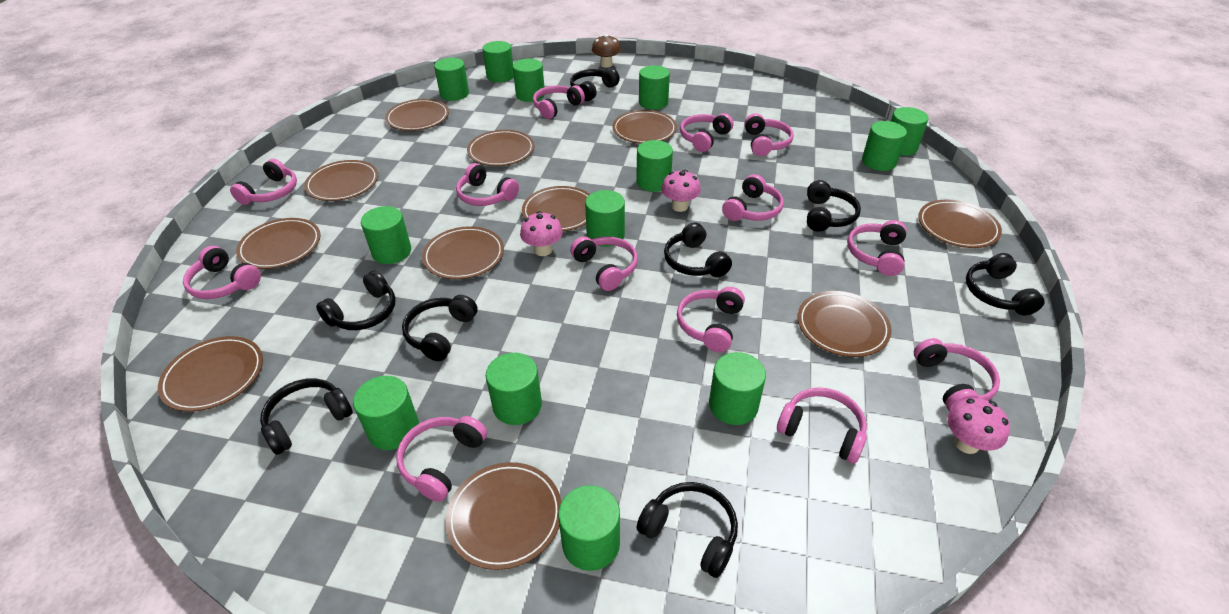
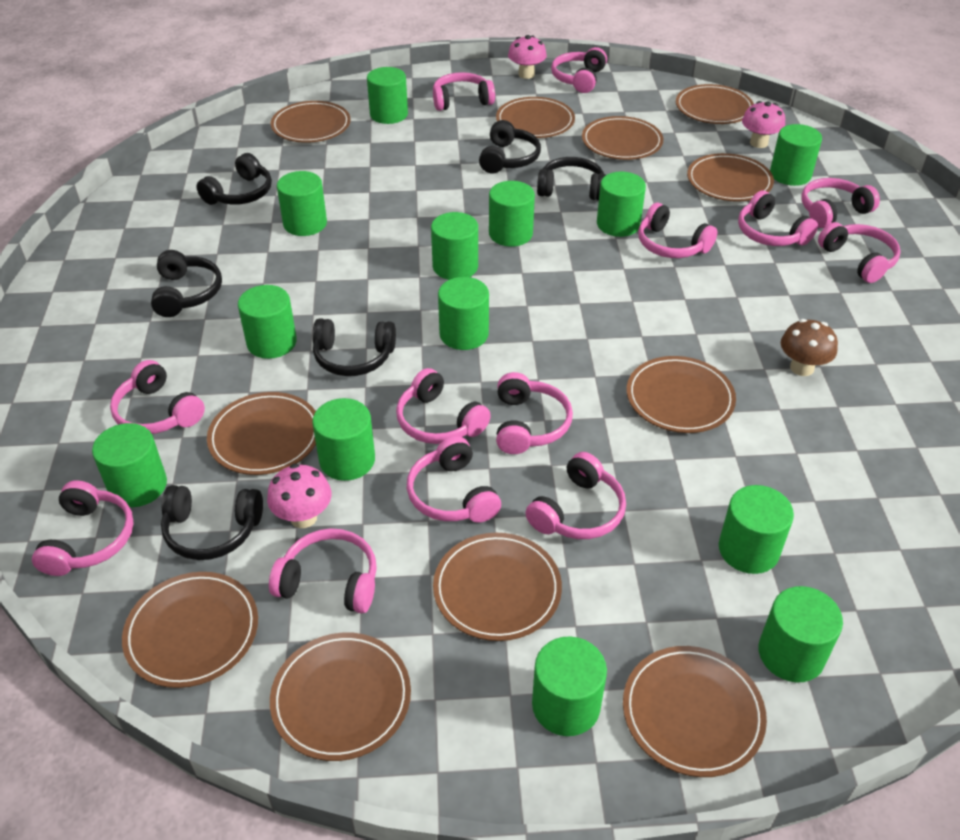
black headphones: 8 -> 6

